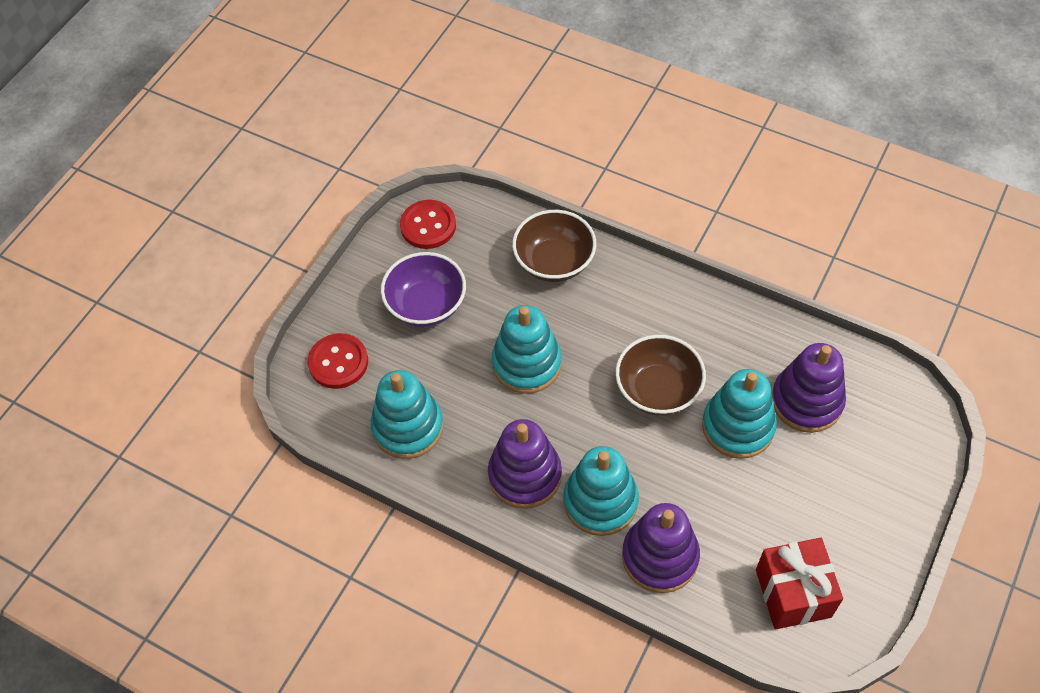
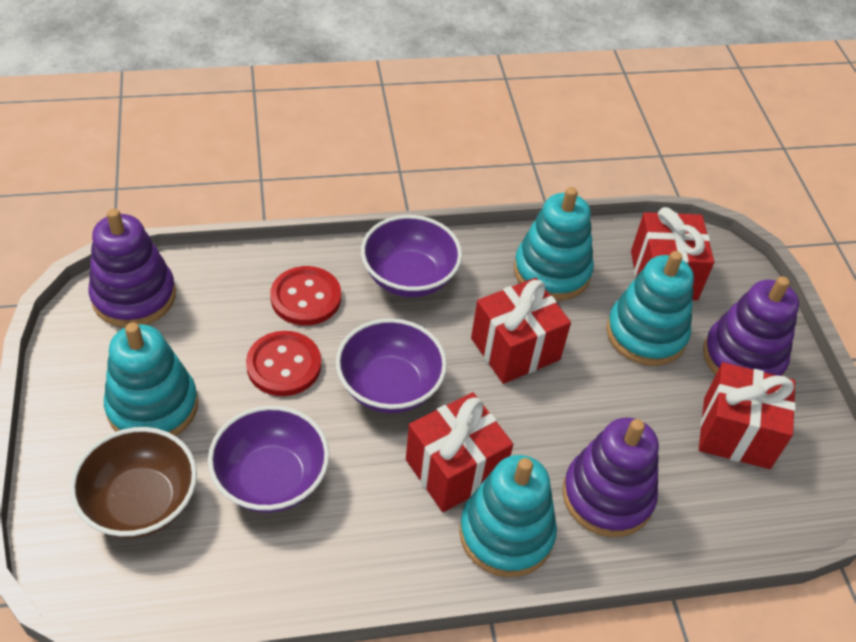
brown bowl: 2 -> 1
purple bowl: 1 -> 3
red gift: 1 -> 4

